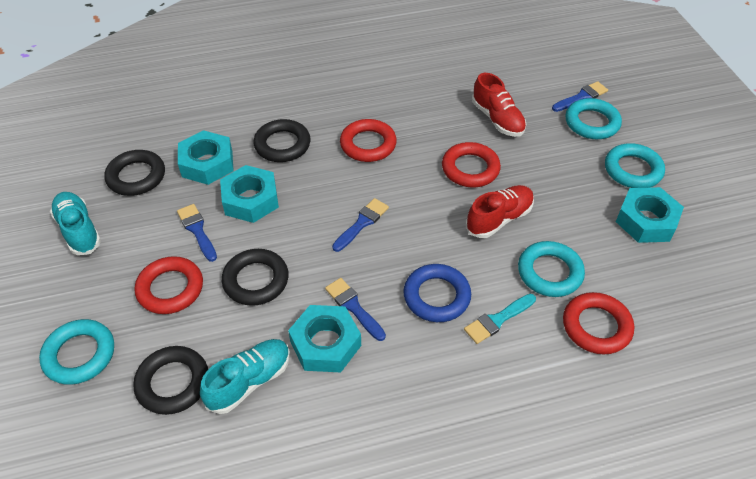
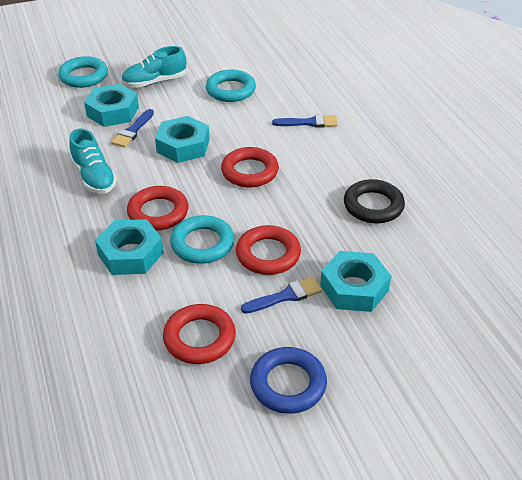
black ring: 4 -> 1
blue brush: 4 -> 3
red shoe: 2 -> 0
turquoise brush: 1 -> 0
turquoise ring: 4 -> 3

